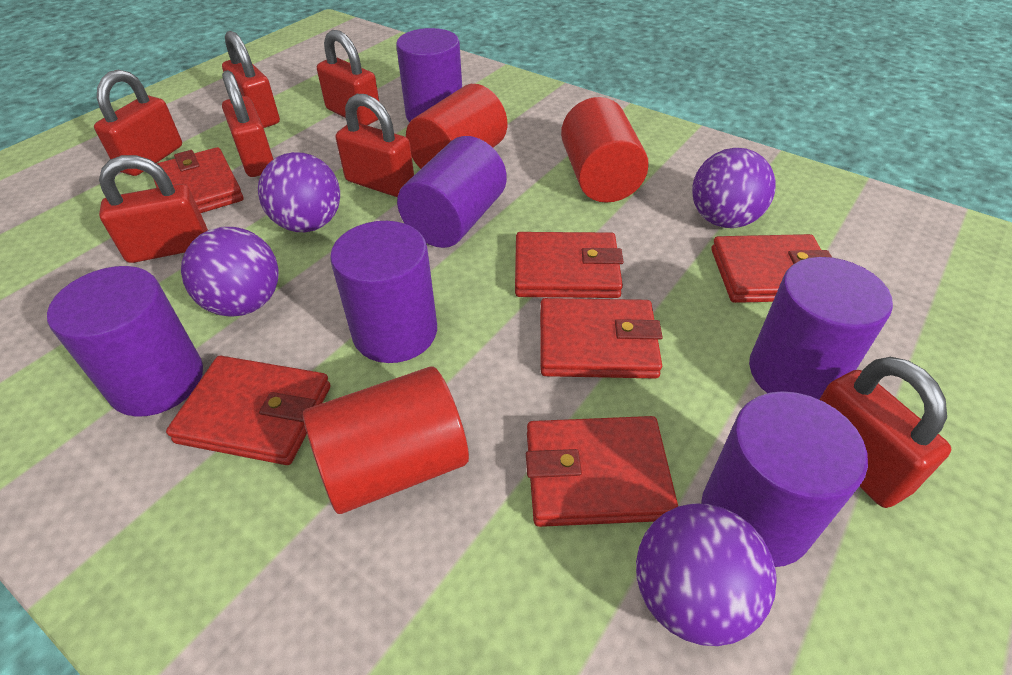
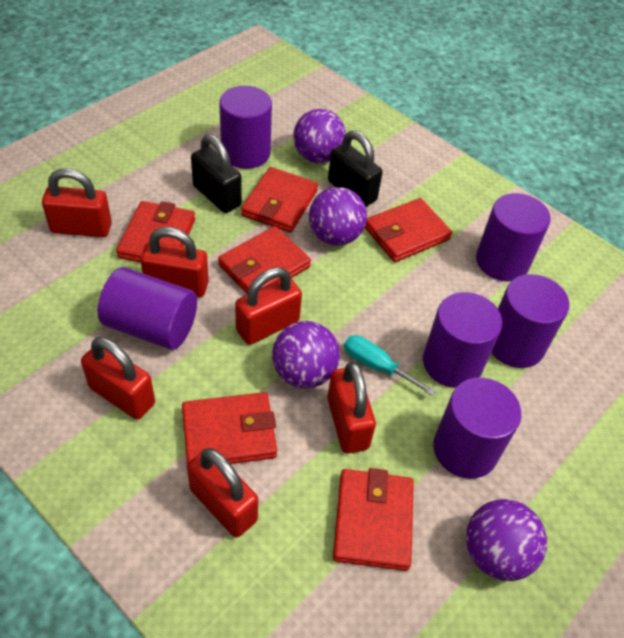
black padlock: 0 -> 2
red cylinder: 3 -> 0
red padlock: 7 -> 6
turquoise screwdriver: 0 -> 1

